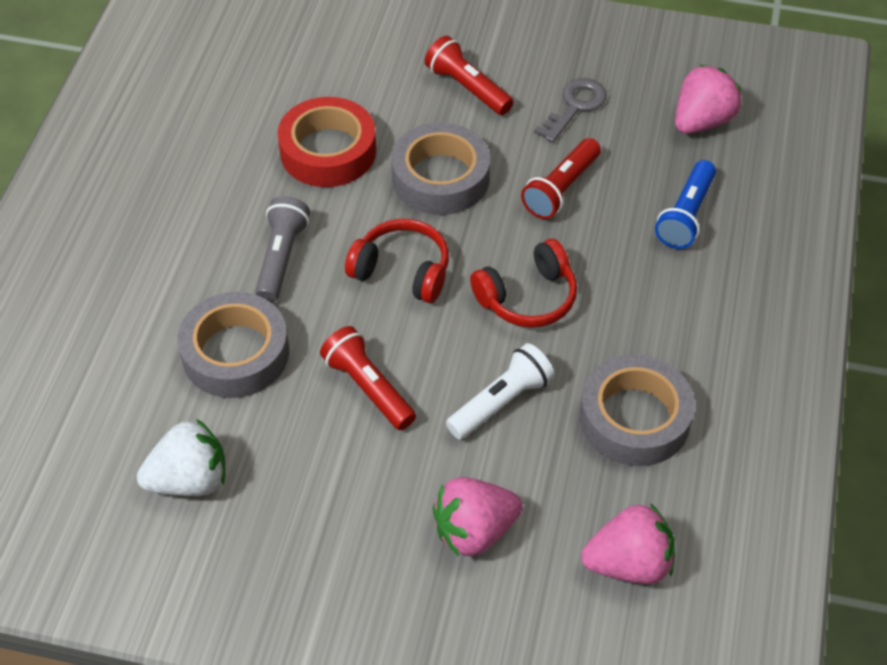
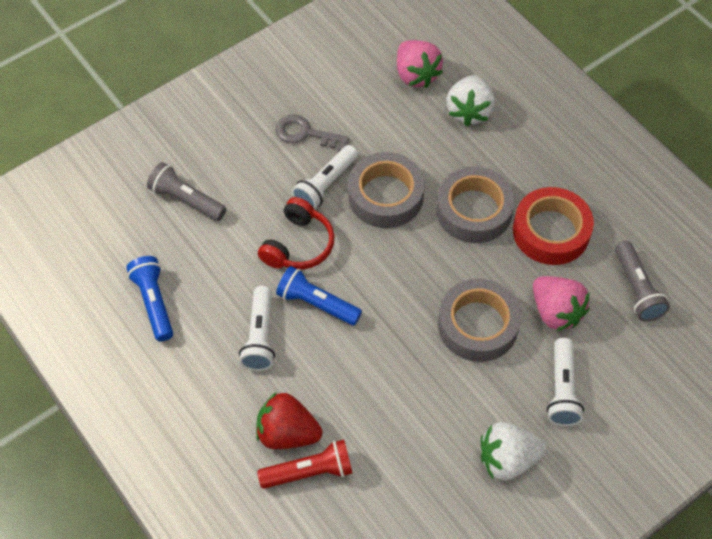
blue flashlight: 1 -> 2
grey flashlight: 1 -> 2
pink strawberry: 3 -> 2
red flashlight: 3 -> 1
red headphones: 2 -> 1
red strawberry: 0 -> 1
white flashlight: 1 -> 3
white strawberry: 1 -> 2

